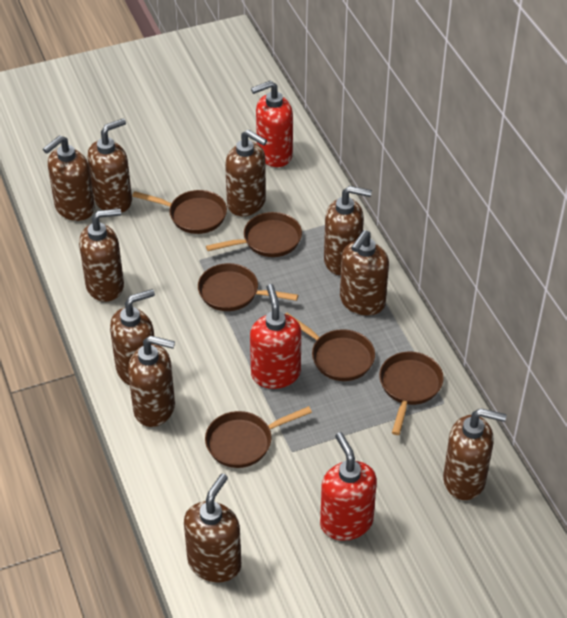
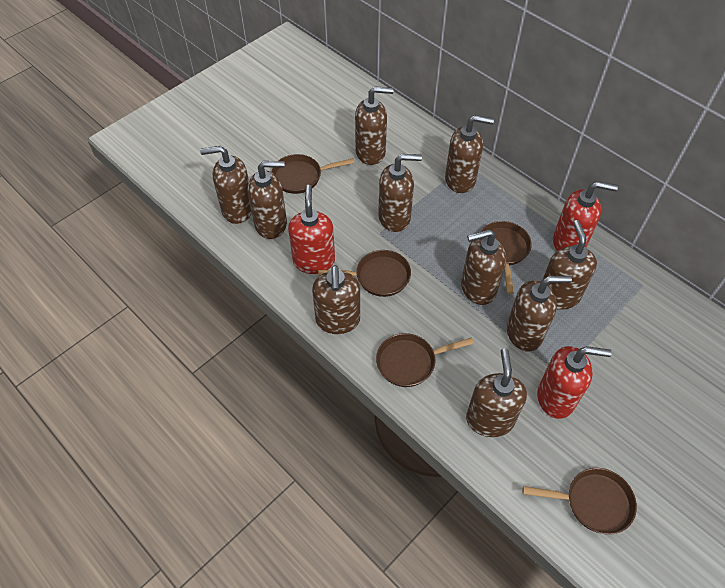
brown pan: 6 -> 5

